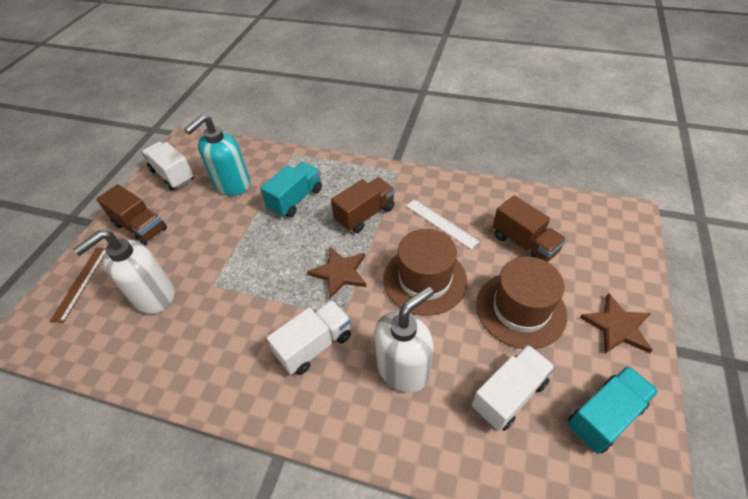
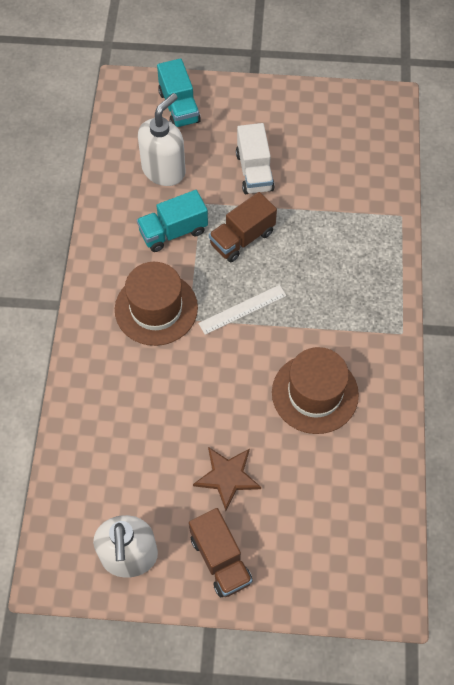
brown ruler: 1 -> 0
brown star: 2 -> 1
brown truck: 3 -> 2
turquoise soap dispenser: 1 -> 0
white truck: 3 -> 1

